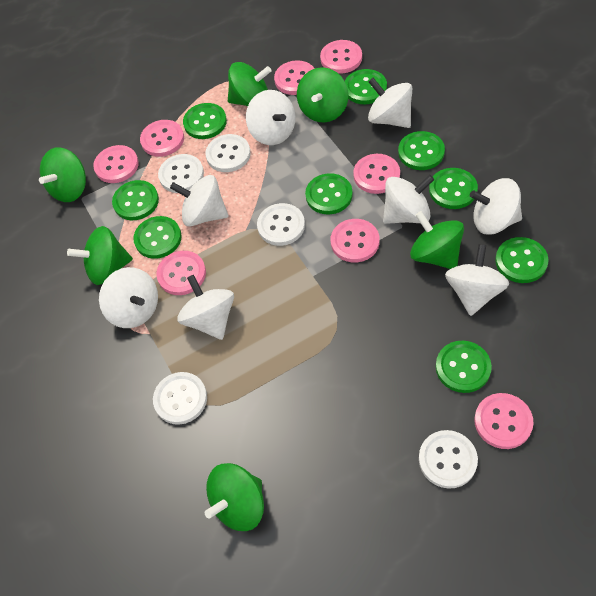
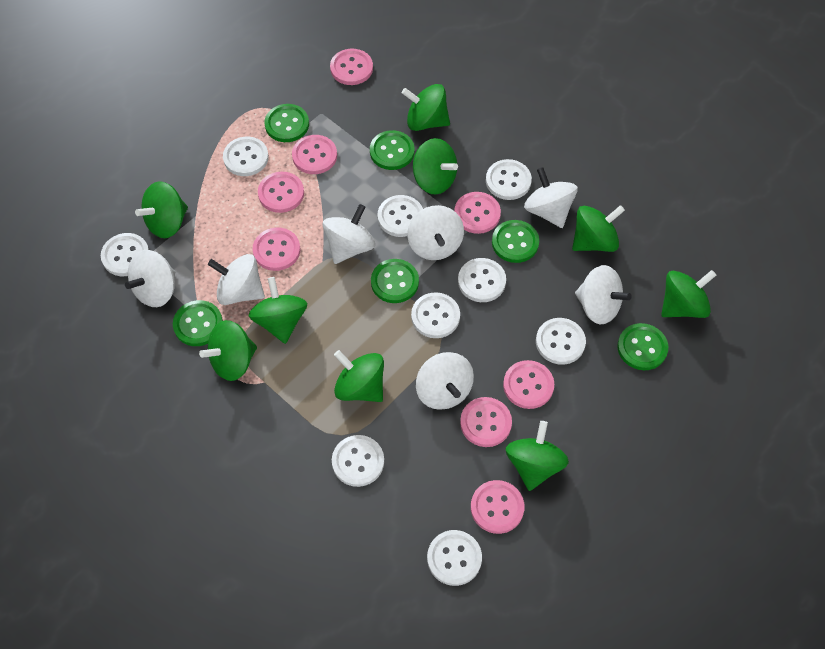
green button: 9 -> 6
green spinning top: 6 -> 9
white button: 5 -> 9
white spinning top: 8 -> 7

